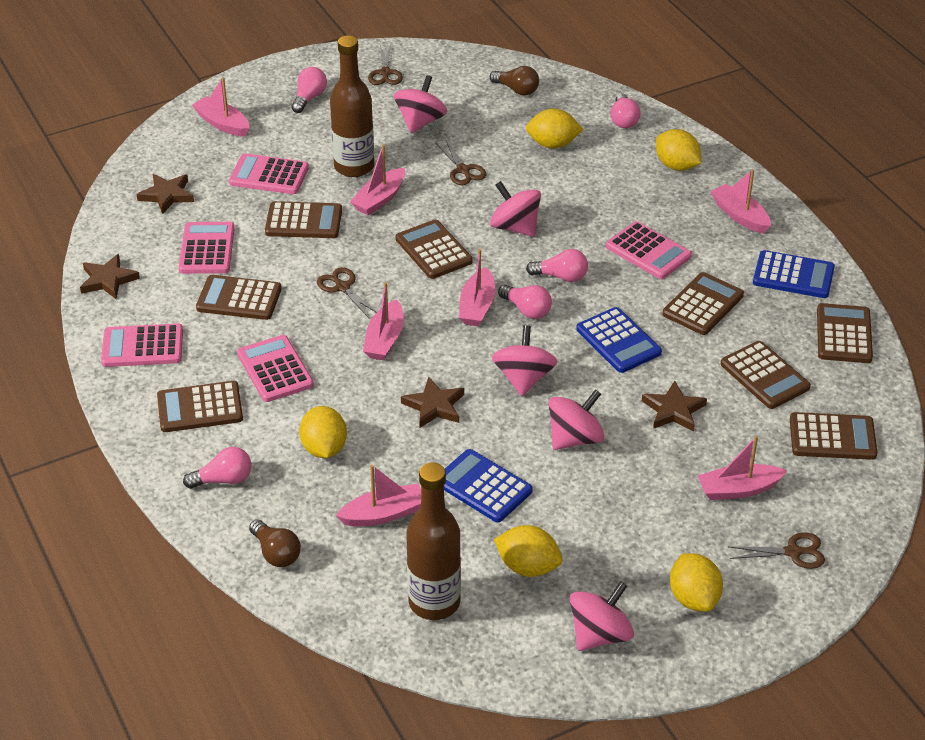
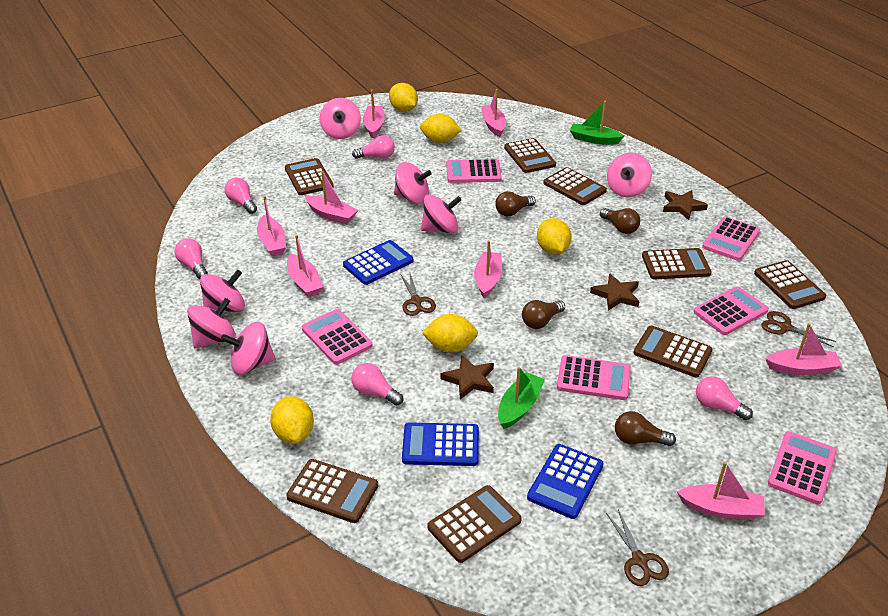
brown bottle: 2 -> 0
brown light bulb: 2 -> 4
brown scissors: 4 -> 3
brown star: 4 -> 3
green boat: 0 -> 2
pink boat: 7 -> 8
pink calculator: 5 -> 6
pink spinning top: 5 -> 7

